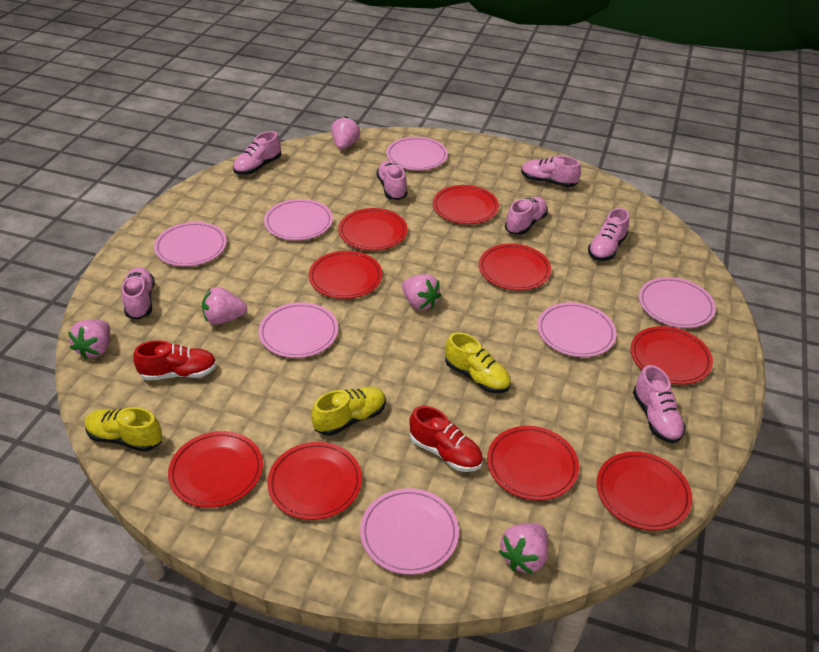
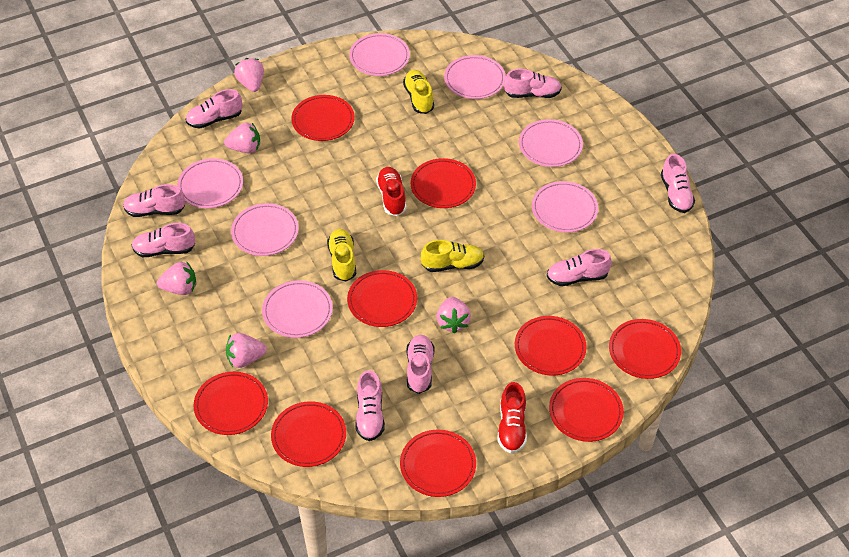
pink shoe: 7 -> 8

